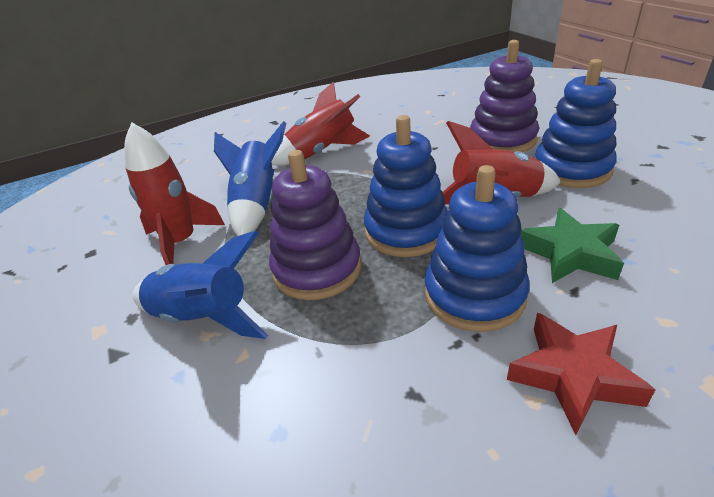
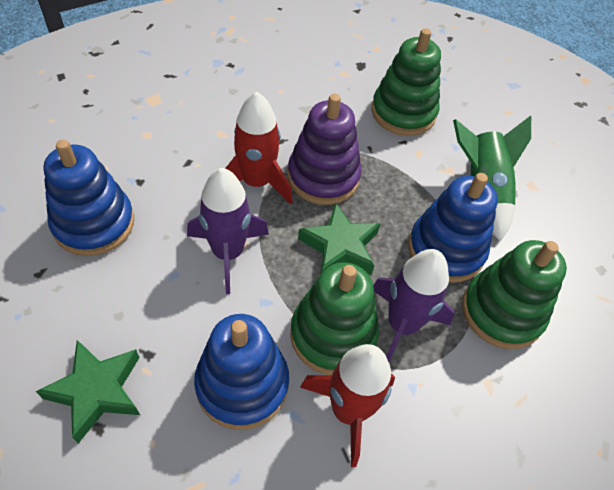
blue rocket: 2 -> 0
green rocket: 0 -> 1
green stacking toy: 0 -> 3
green star: 1 -> 2
purple rocket: 0 -> 2
purple stacking toy: 2 -> 1
red rocket: 3 -> 2
red star: 1 -> 0

